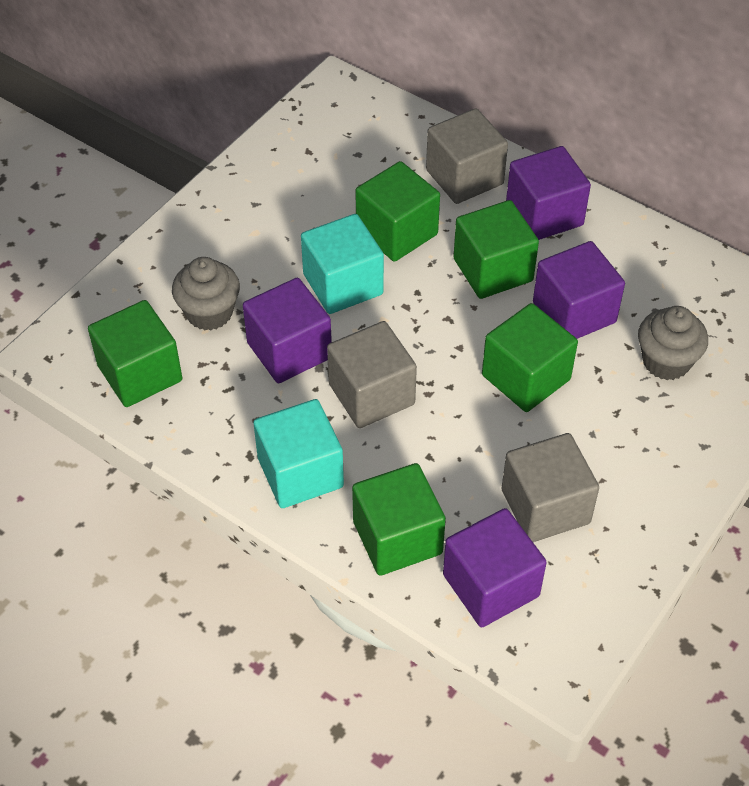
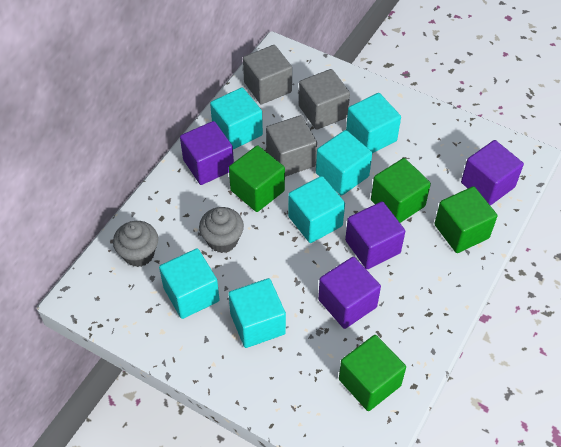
green cube: 5 -> 4
turquoise cube: 2 -> 6

